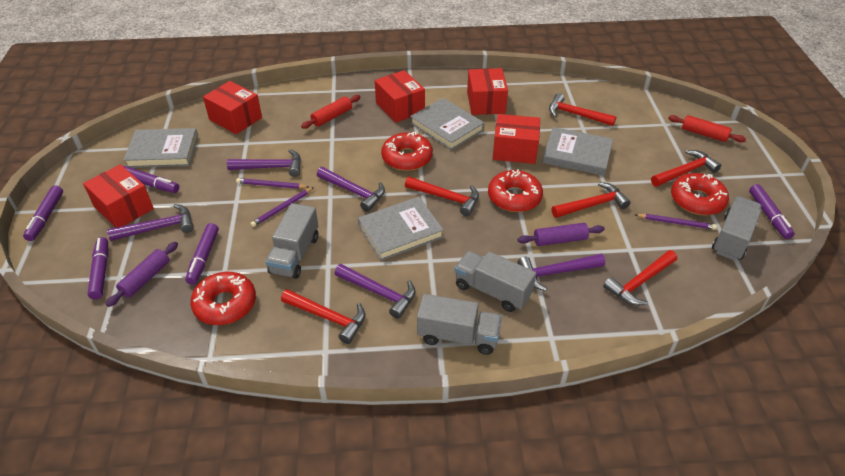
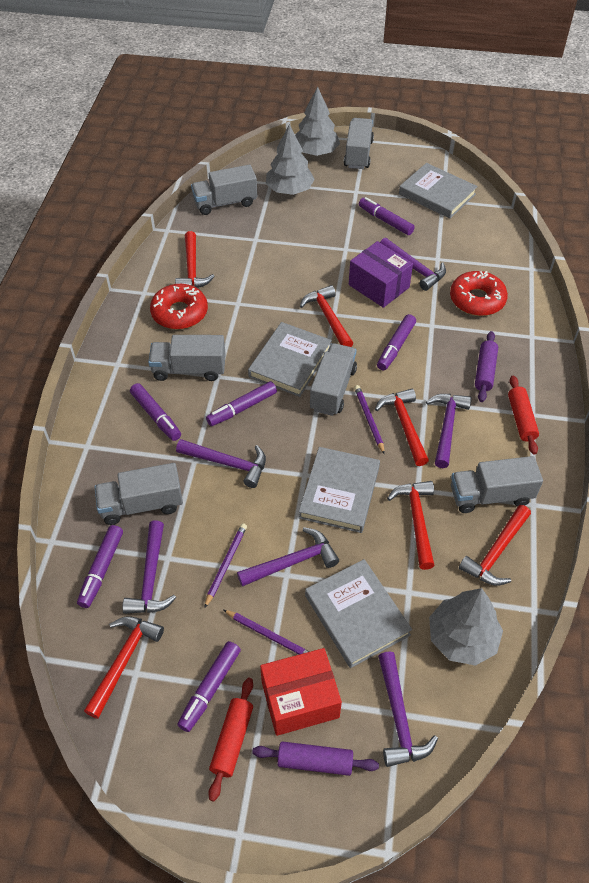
grey tree: 0 -> 3
grey truck: 4 -> 6
purple box: 0 -> 1
purple hammer: 5 -> 6
purple marker: 5 -> 6
red box: 5 -> 1
red donut: 4 -> 2

